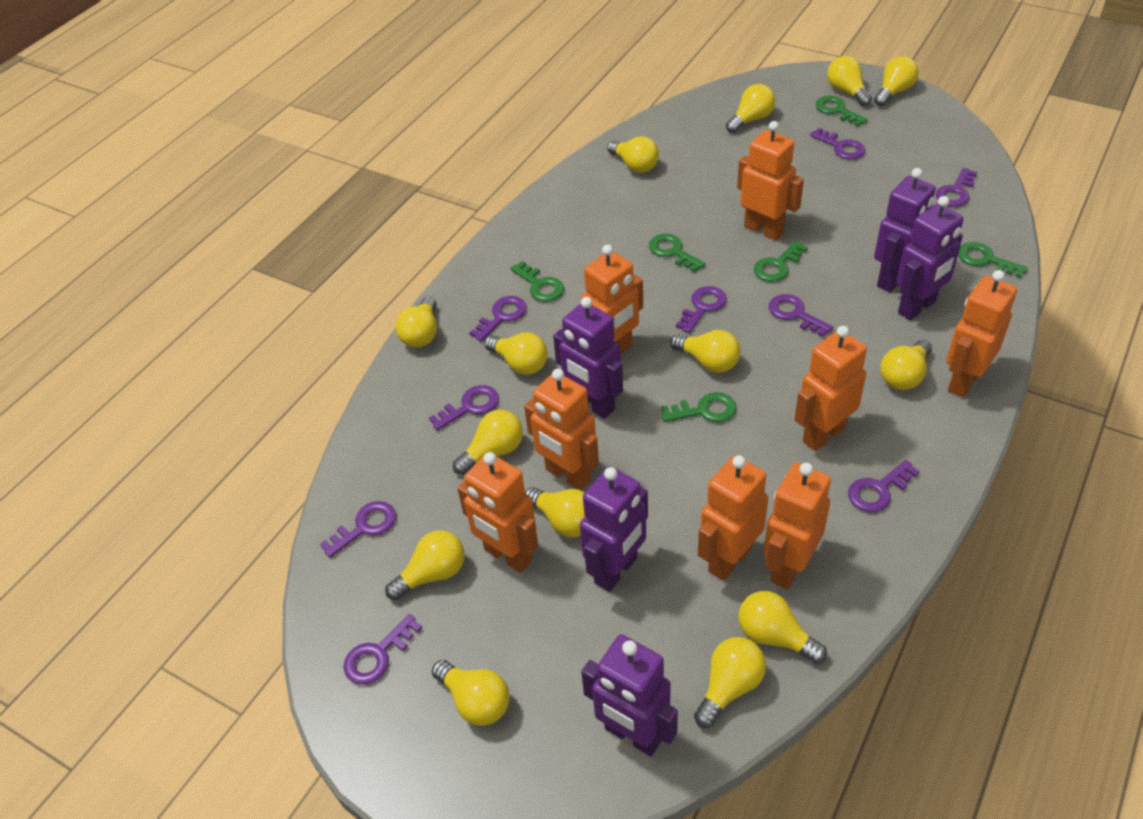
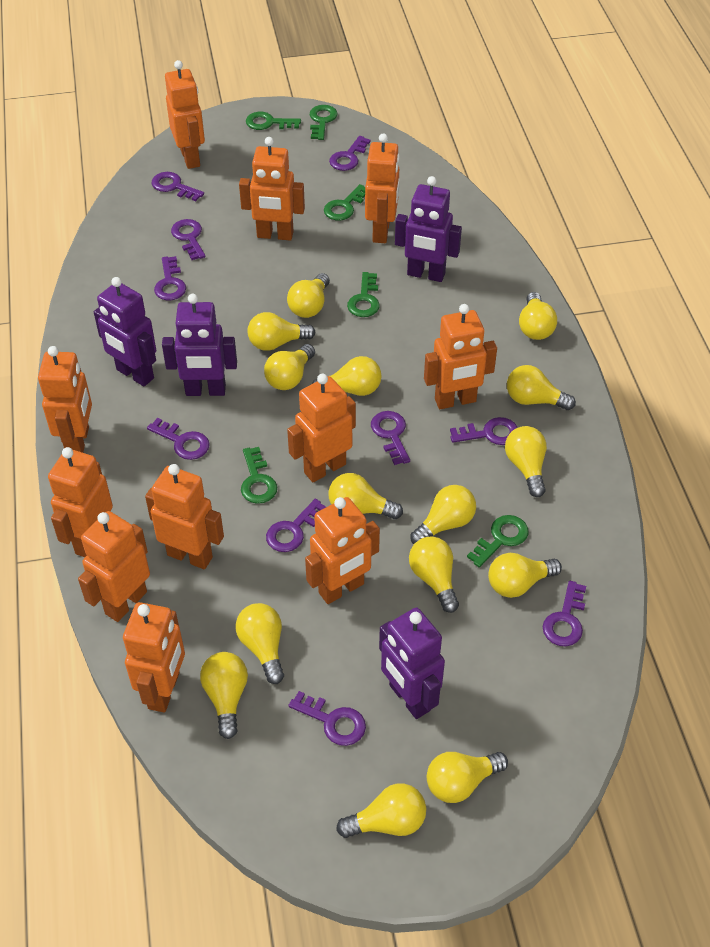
orange robot: 8 -> 11
purple key: 9 -> 10
purple robot: 5 -> 4
yellow light bulb: 14 -> 15

